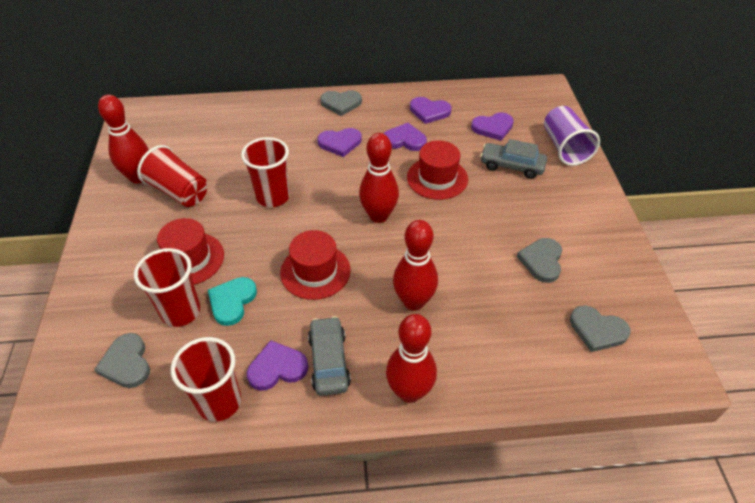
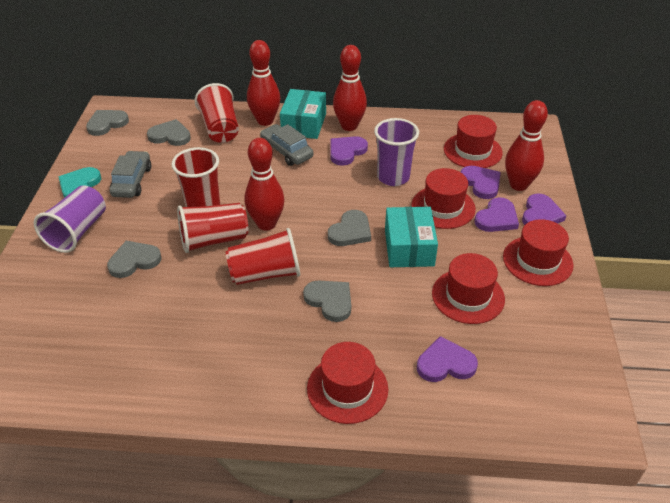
grey heart: 4 -> 5
purple cup: 1 -> 2
red hat: 3 -> 5
turquoise box: 0 -> 2

